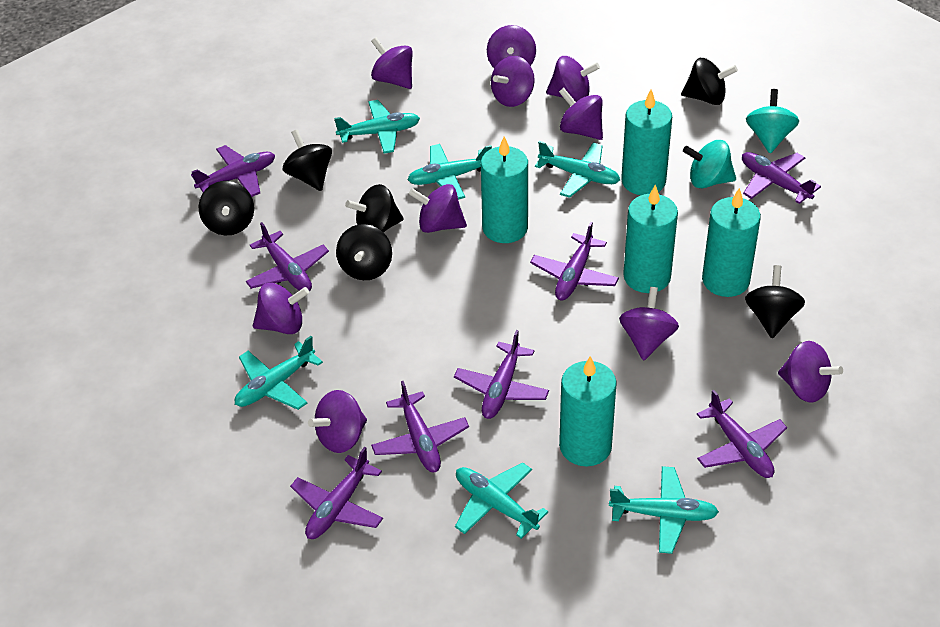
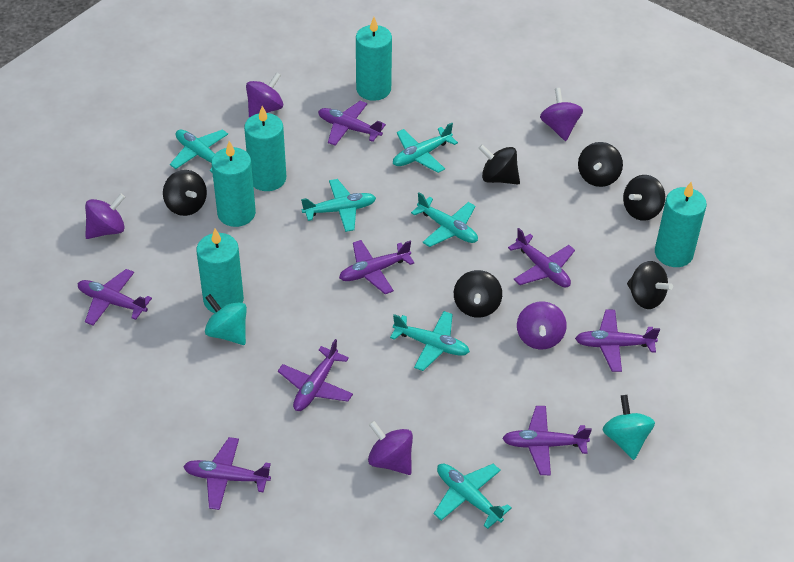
purple spinning top: 10 -> 5

